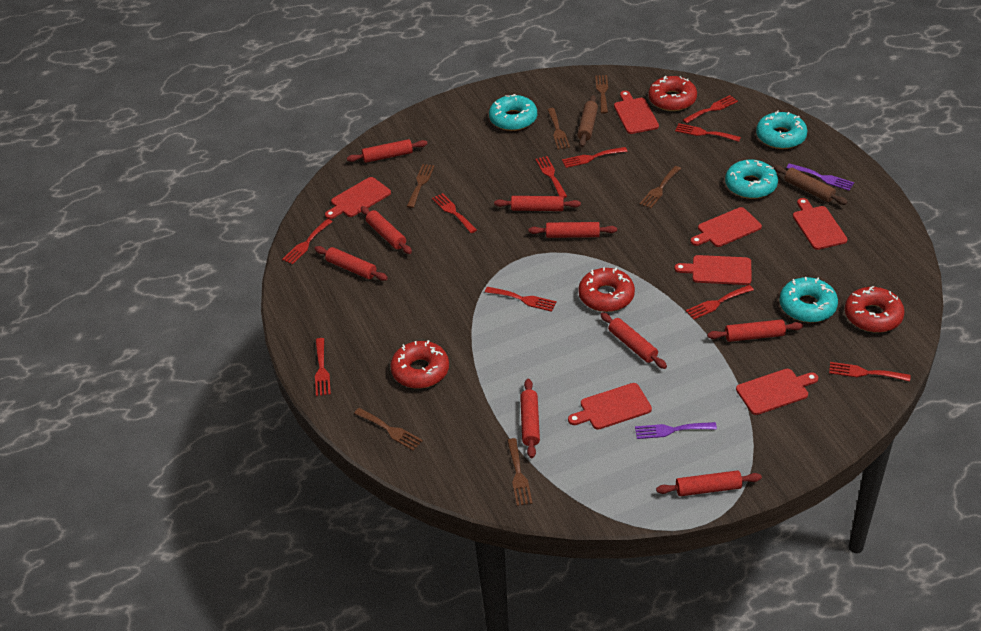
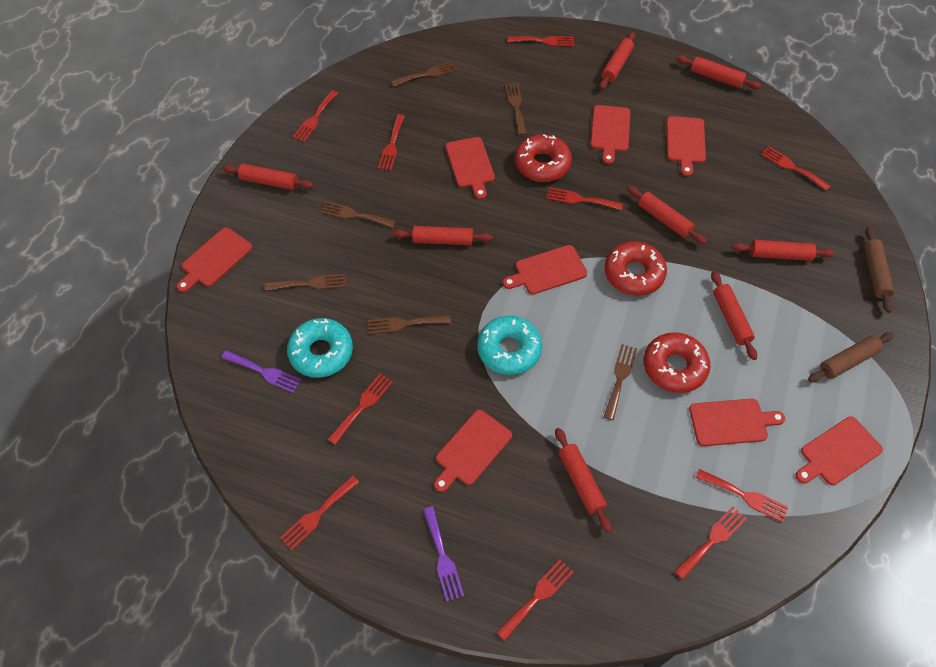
red cutting board: 7 -> 8
red donut: 4 -> 3
red rolling pin: 9 -> 8
turquoise donut: 4 -> 2

